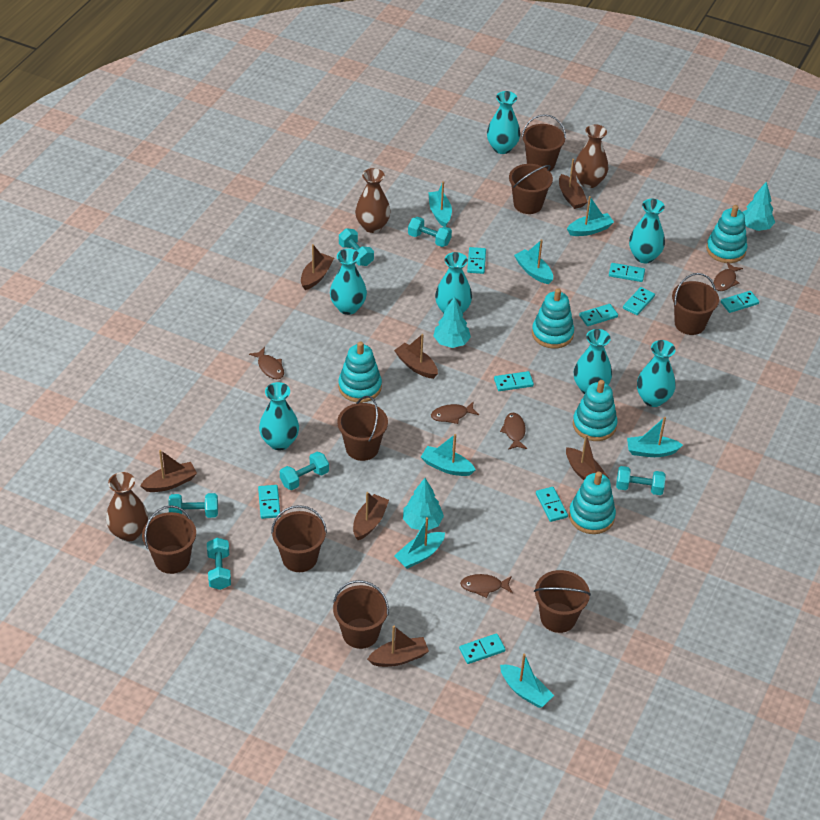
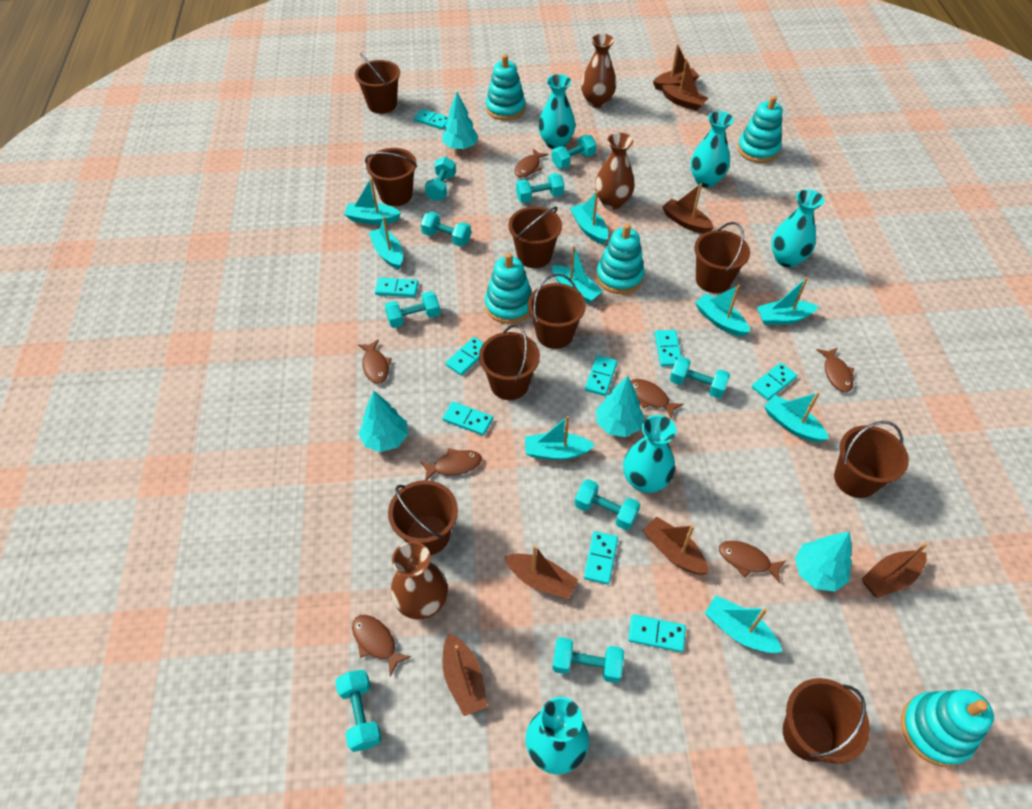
brown bucket: 8 -> 9
brown fish: 5 -> 7
turquoise boat: 7 -> 9
turquoise dumbbell: 6 -> 9
turquoise tree: 3 -> 4
turquoise vase: 7 -> 5

